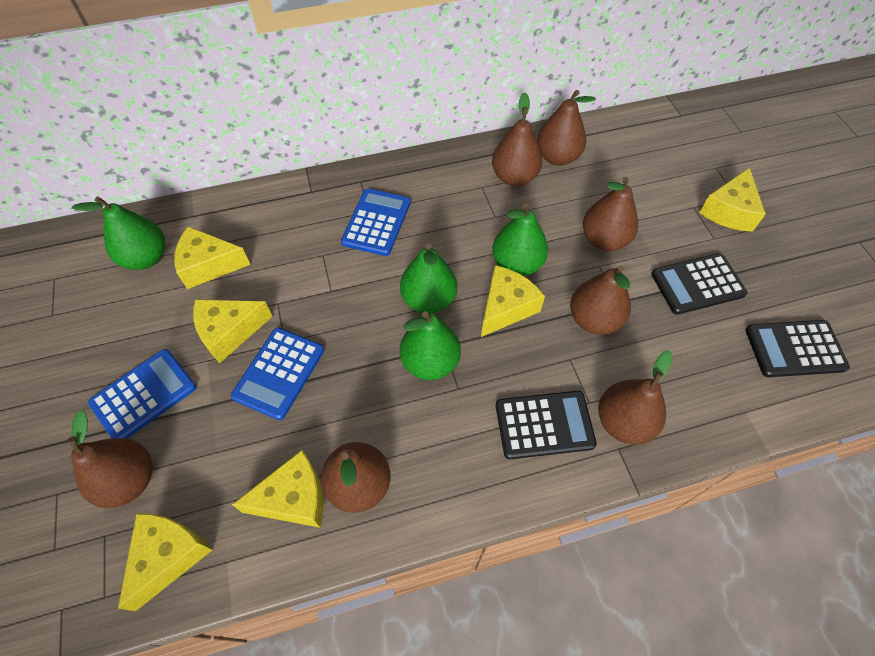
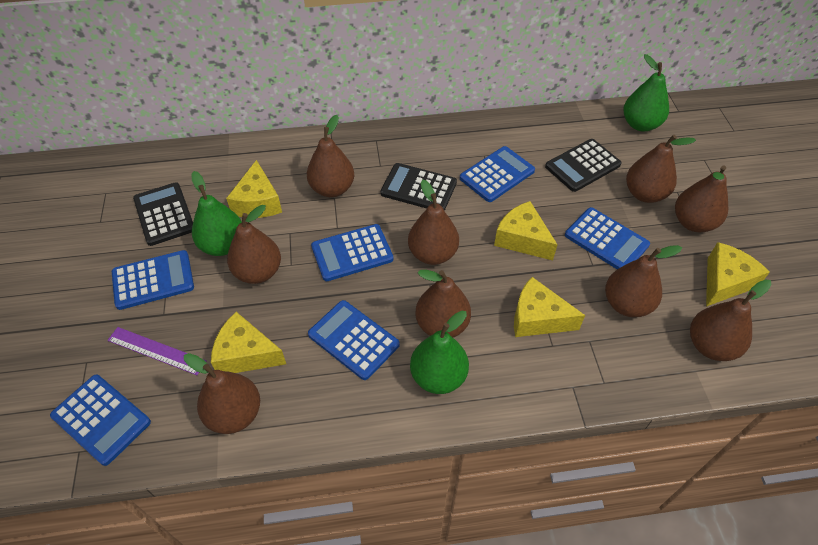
blue calculator: 3 -> 6
brown pear: 7 -> 9
green pear: 4 -> 3
purple ruler: 0 -> 1
yellow cheese: 6 -> 5

